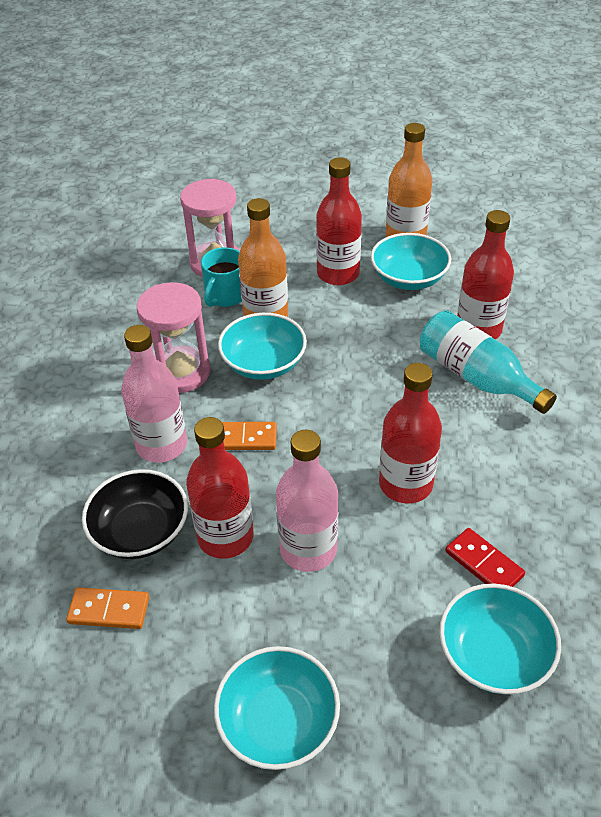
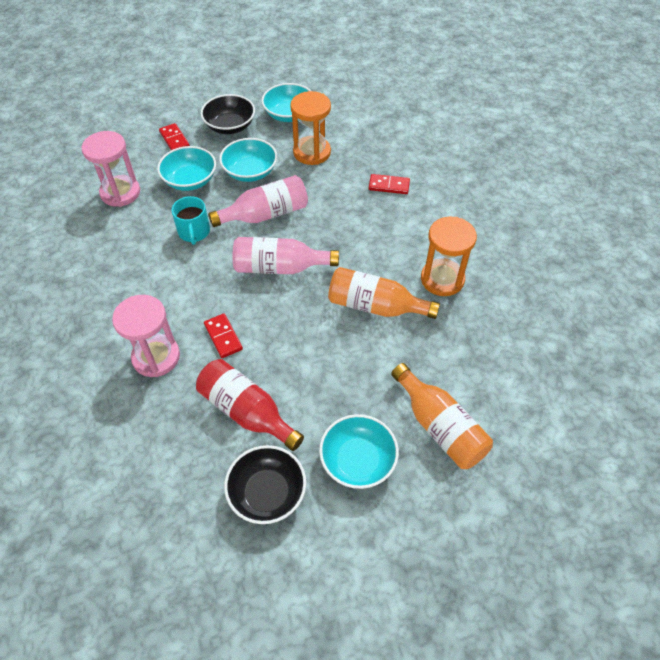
black bowl: 1 -> 2
orange domino: 2 -> 0
orange hourglass: 0 -> 2
red bottle: 4 -> 1
red domino: 1 -> 3
turquoise bottle: 1 -> 0

